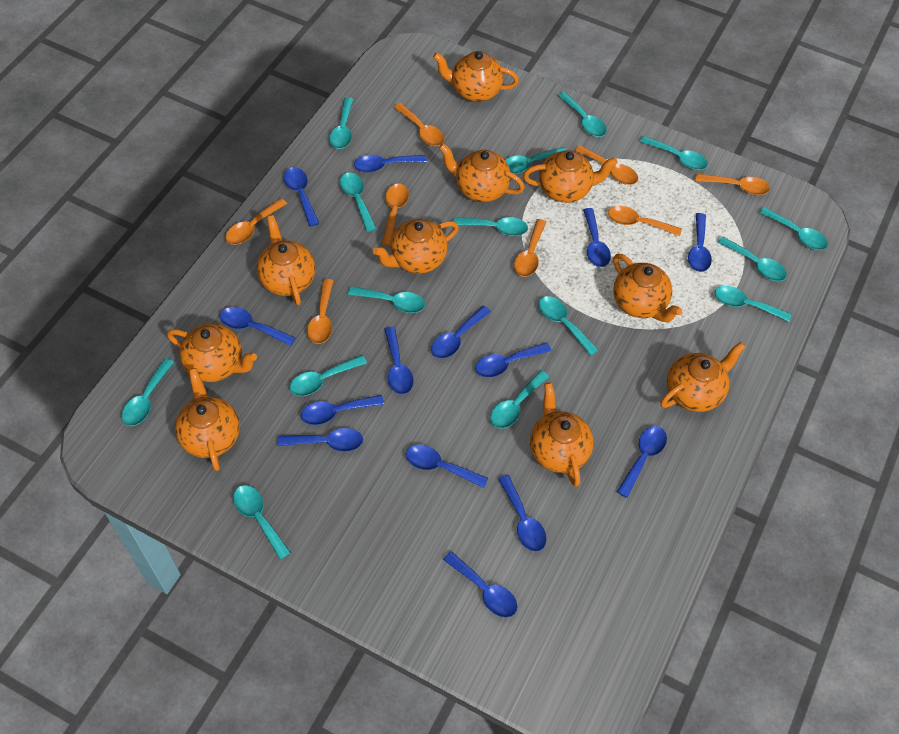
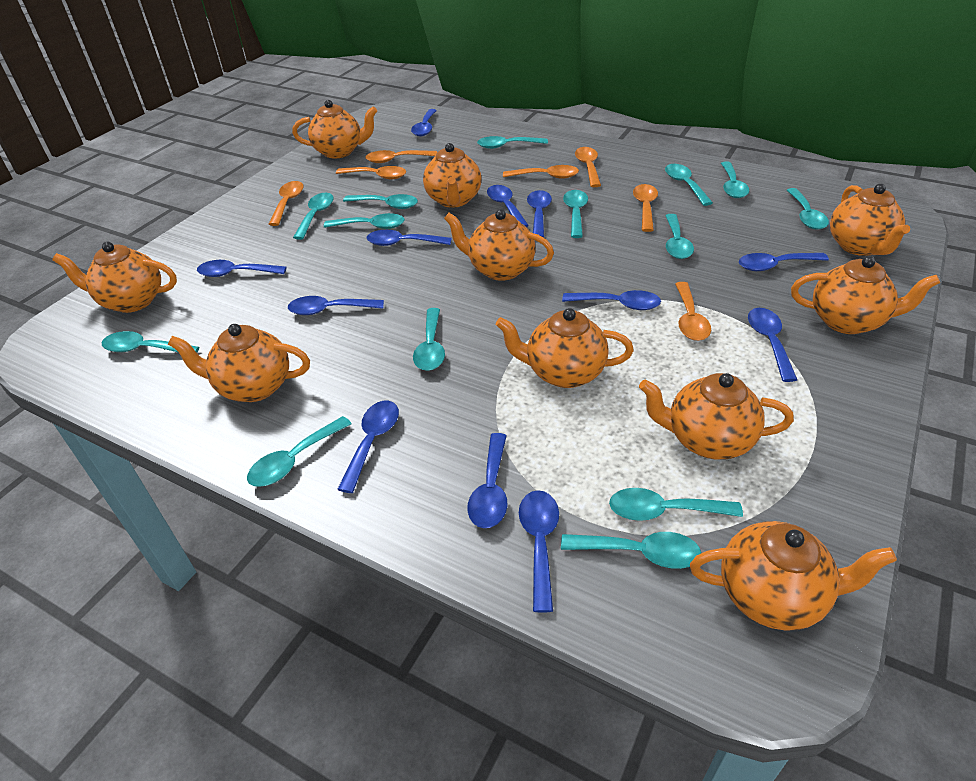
blue spoon: 14 -> 12
orange spoon: 8 -> 7
turquoise spoon: 15 -> 14

